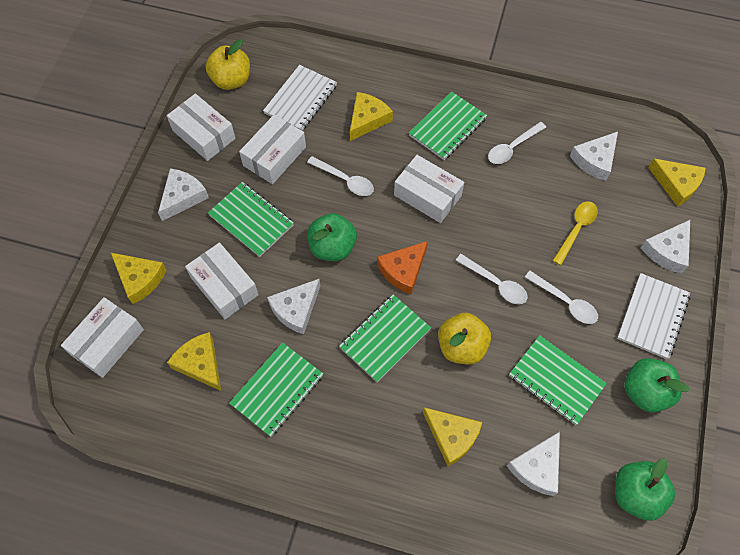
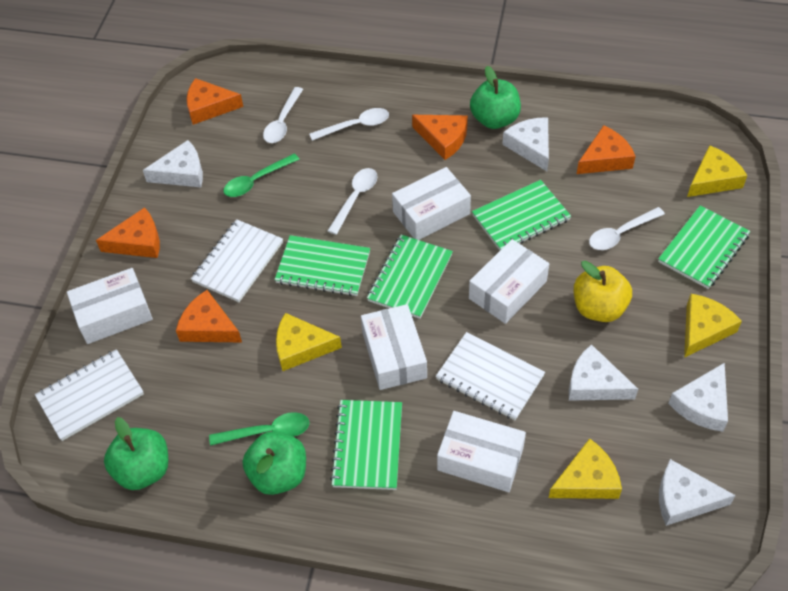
green spoon: 0 -> 2
orange cheese: 1 -> 5
white notebook: 2 -> 3
yellow apple: 2 -> 1
yellow cheese: 5 -> 4
yellow spoon: 1 -> 0

